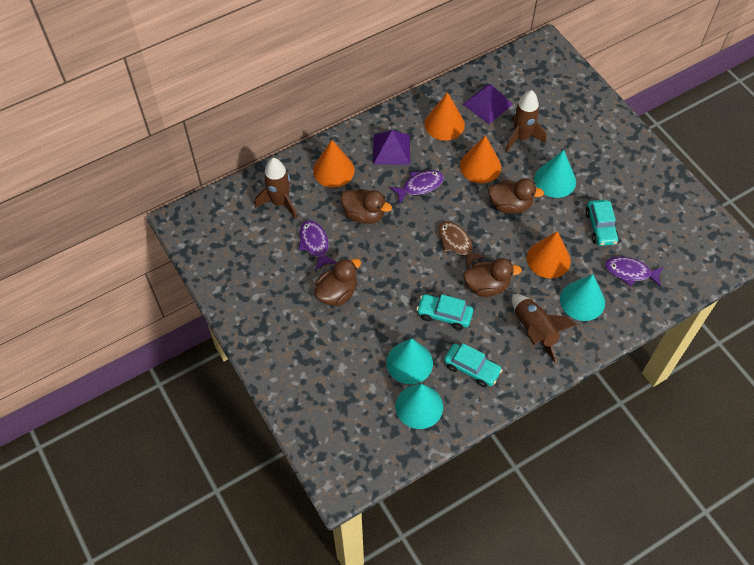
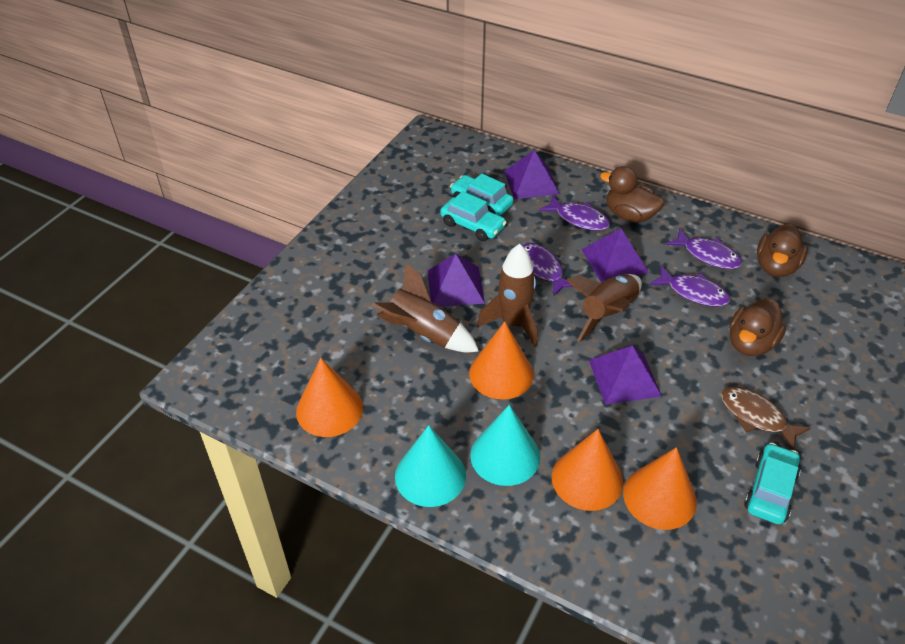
brown duck: 4 -> 3
purple fish: 3 -> 4
purple pyramid: 2 -> 4
turquoise cone: 4 -> 2

